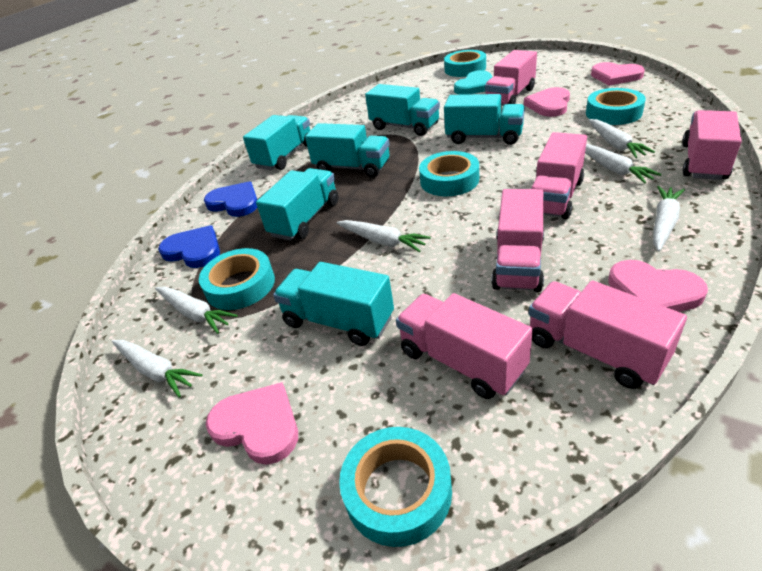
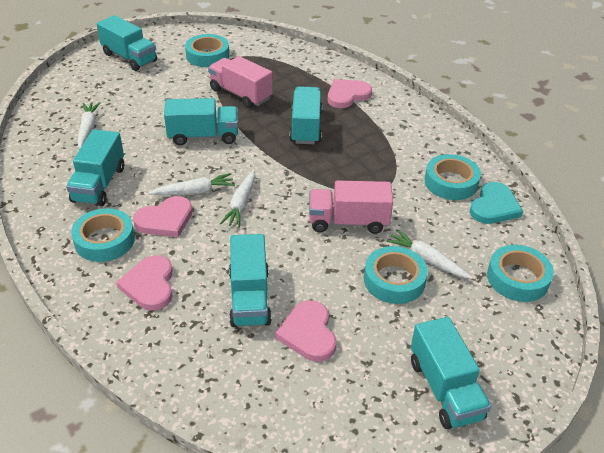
blue heart: 2 -> 0
pink truck: 6 -> 2
white carrot: 6 -> 4

